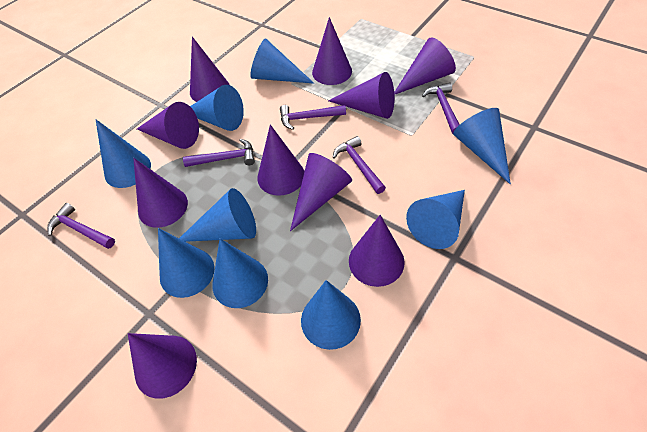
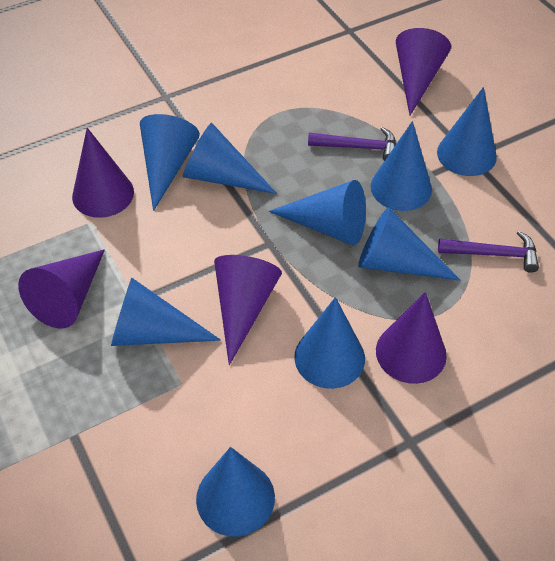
purple cone: 10 -> 5
purple hammer: 5 -> 2

